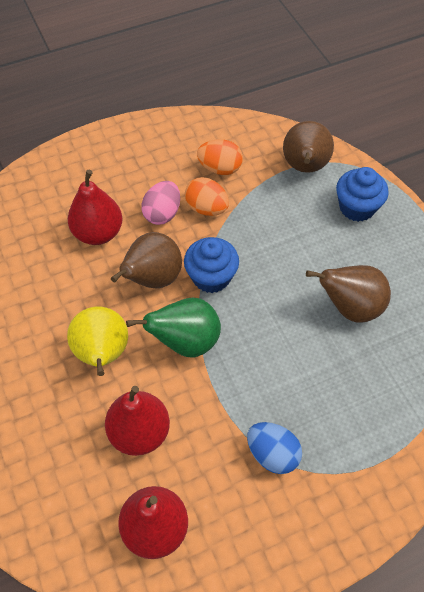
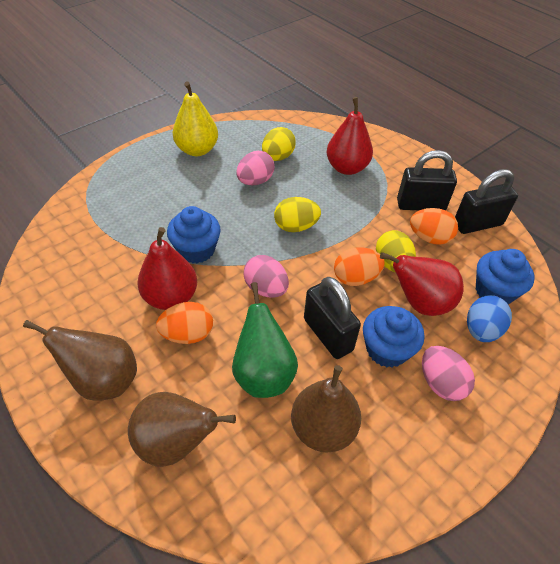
black padlock: 0 -> 3
blue cupcake: 2 -> 3
orange egg: 2 -> 3
pink egg: 1 -> 3
yellow egg: 0 -> 3

